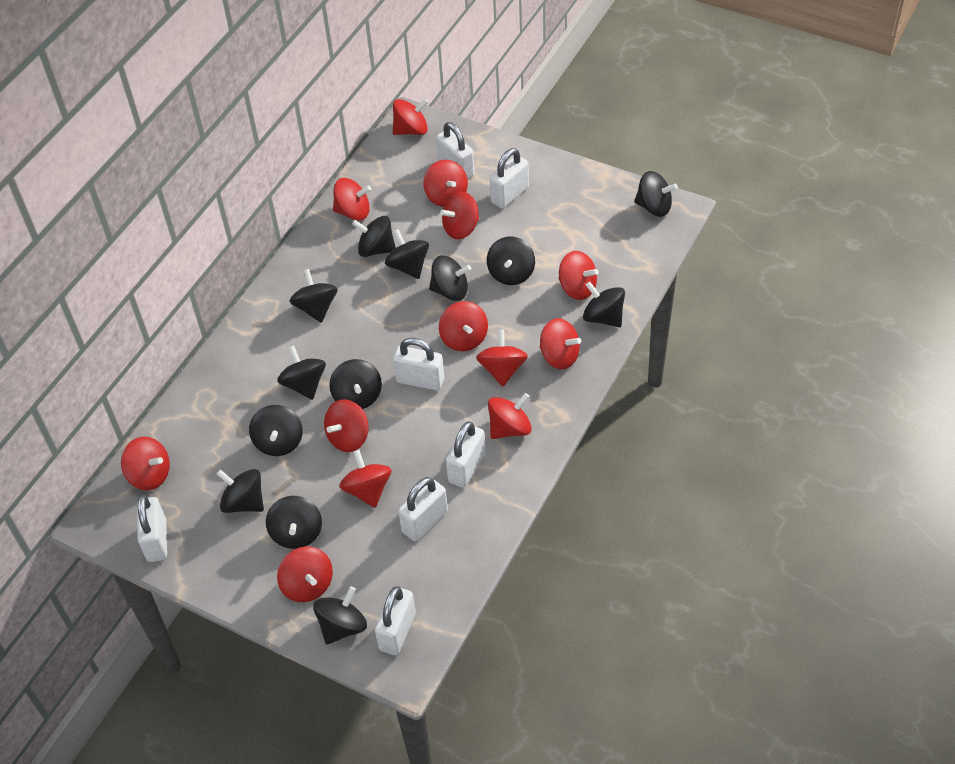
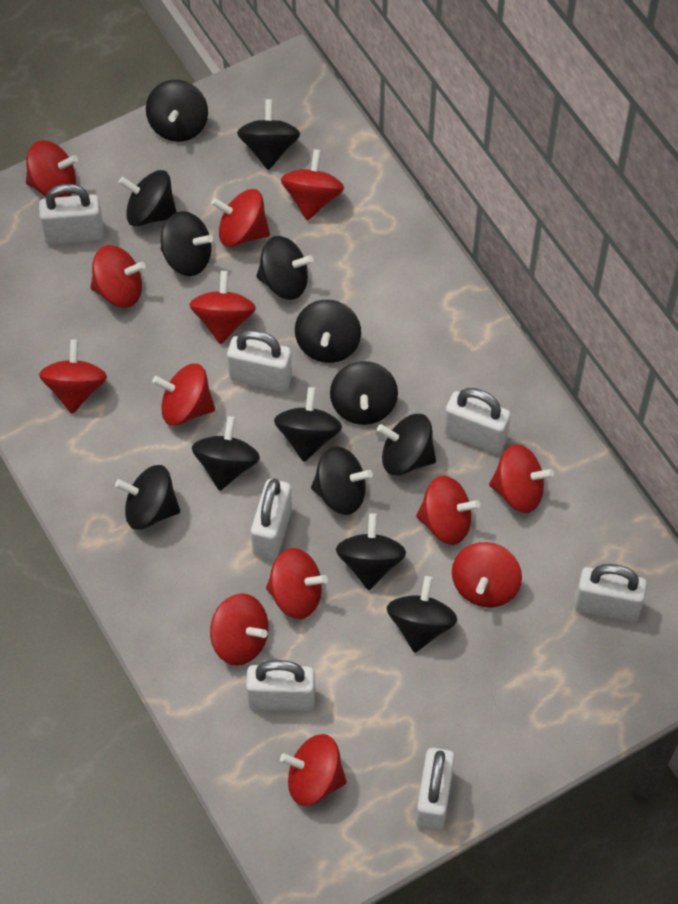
black spinning top: 13 -> 14

